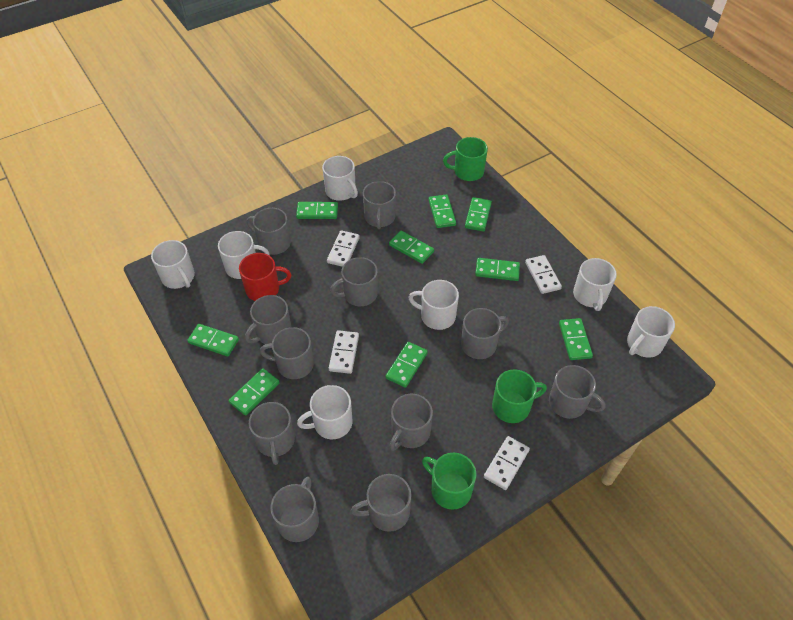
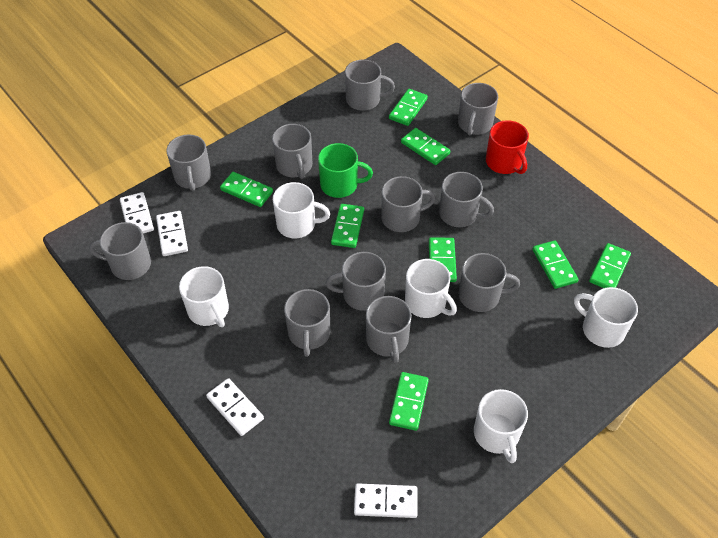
green domino: 9 -> 8
green mug: 3 -> 1
white mug: 7 -> 5

